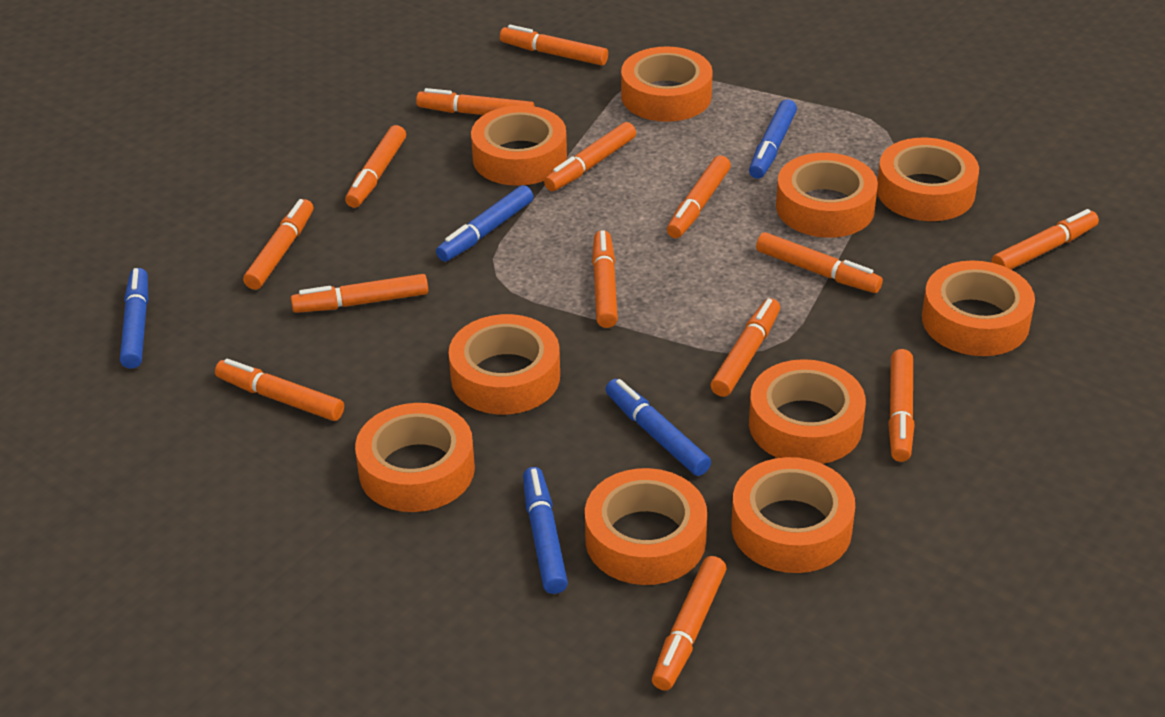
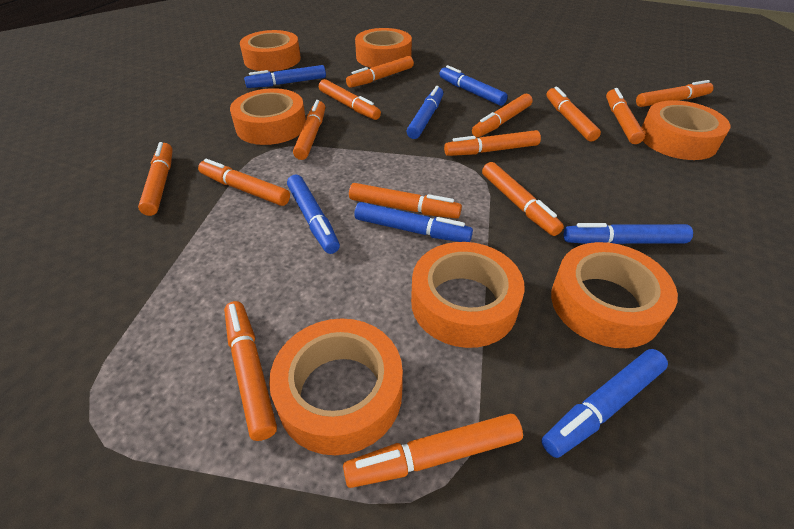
blue marker: 5 -> 7
orange tape: 10 -> 7

